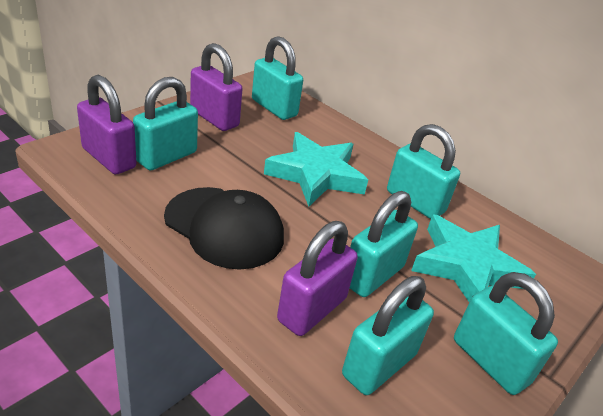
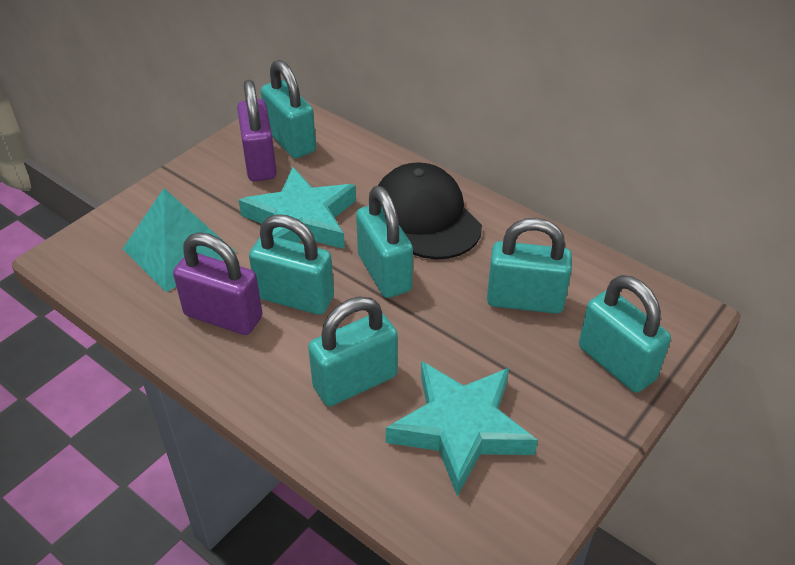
purple padlock: 3 -> 2
turquoise pyramid: 0 -> 1

